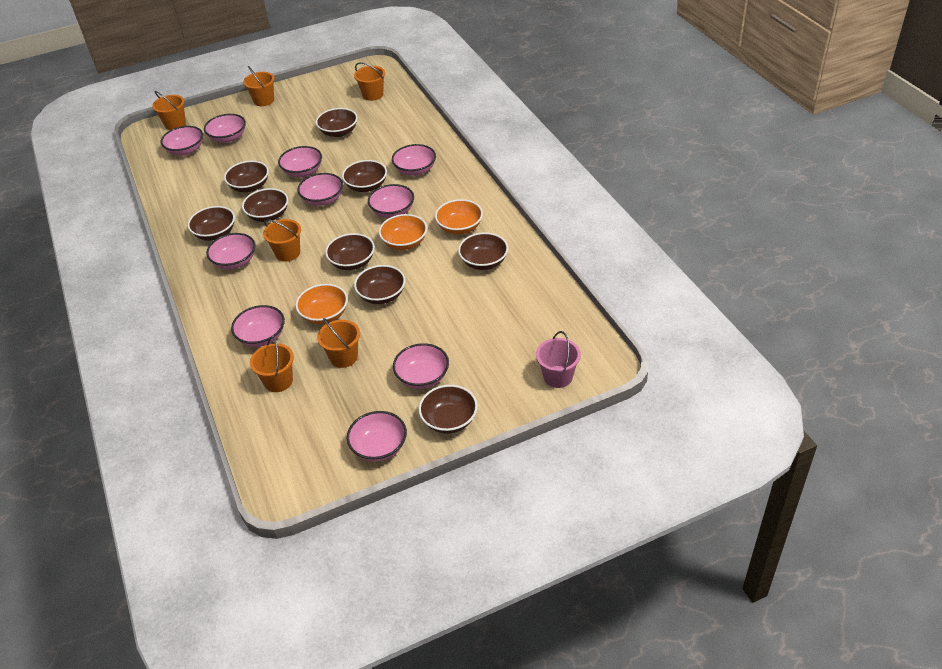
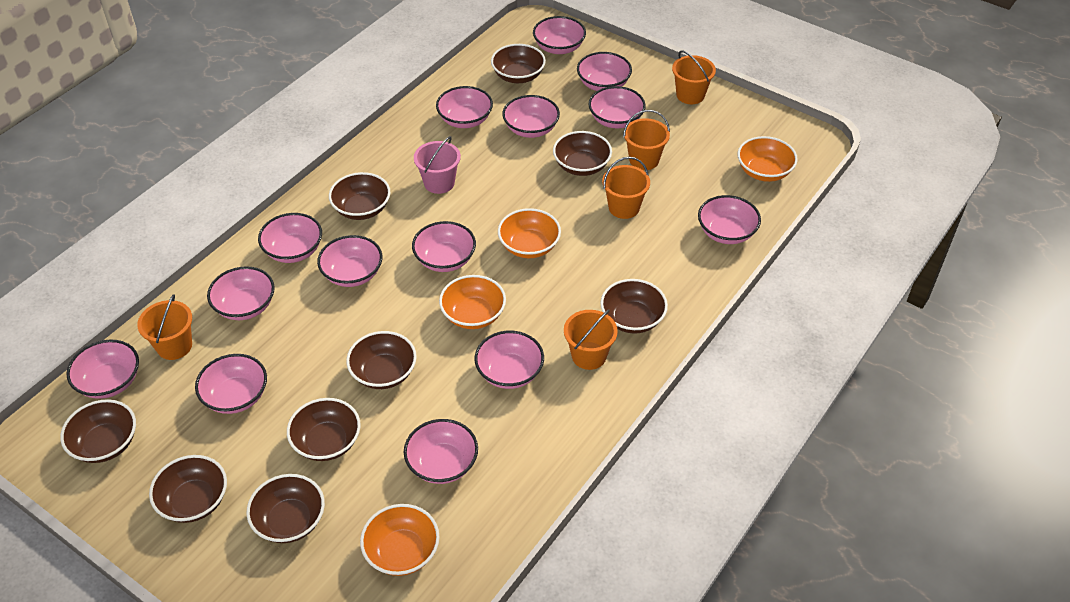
orange bowl: 3 -> 4
orange bucket: 6 -> 5
pink bowl: 10 -> 14

